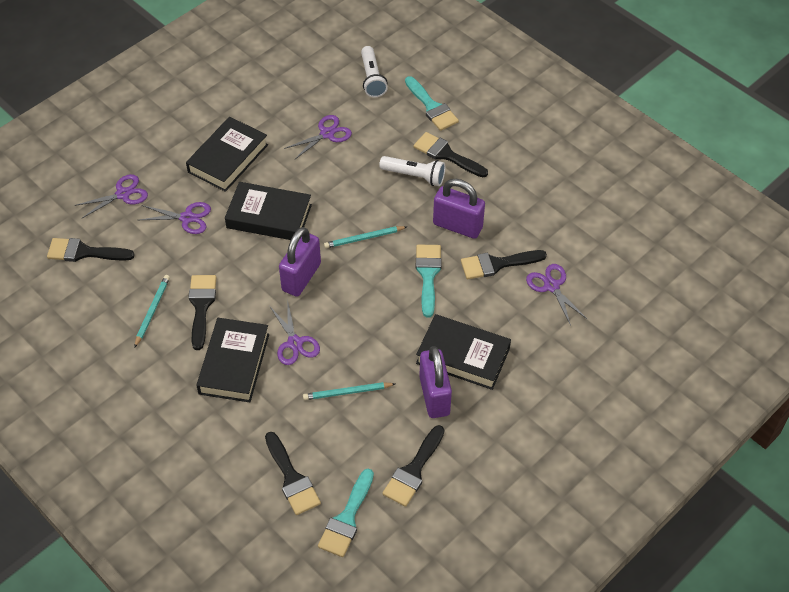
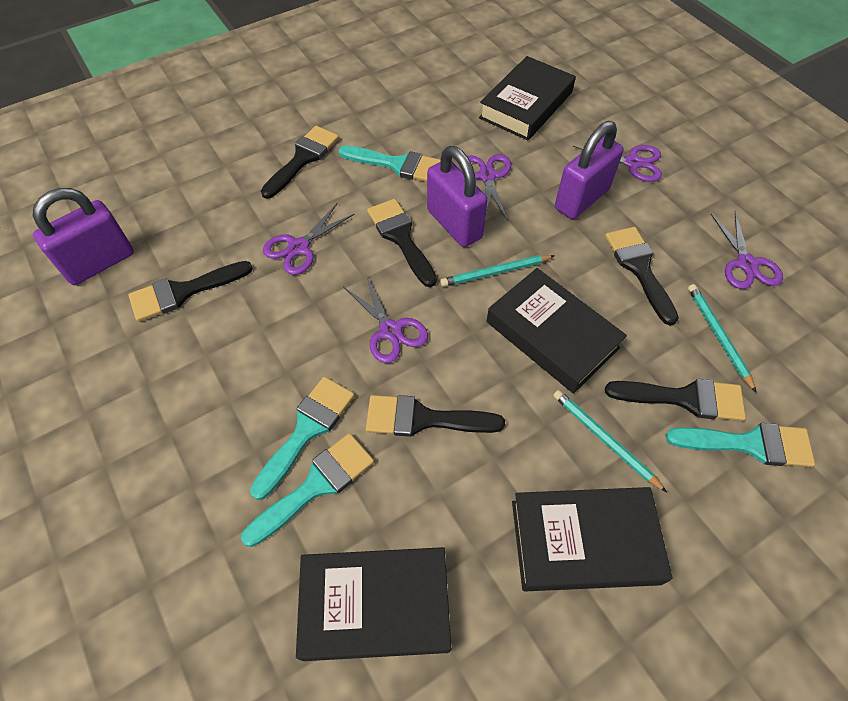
turquoise brush: 3 -> 4
white flashlight: 2 -> 0

